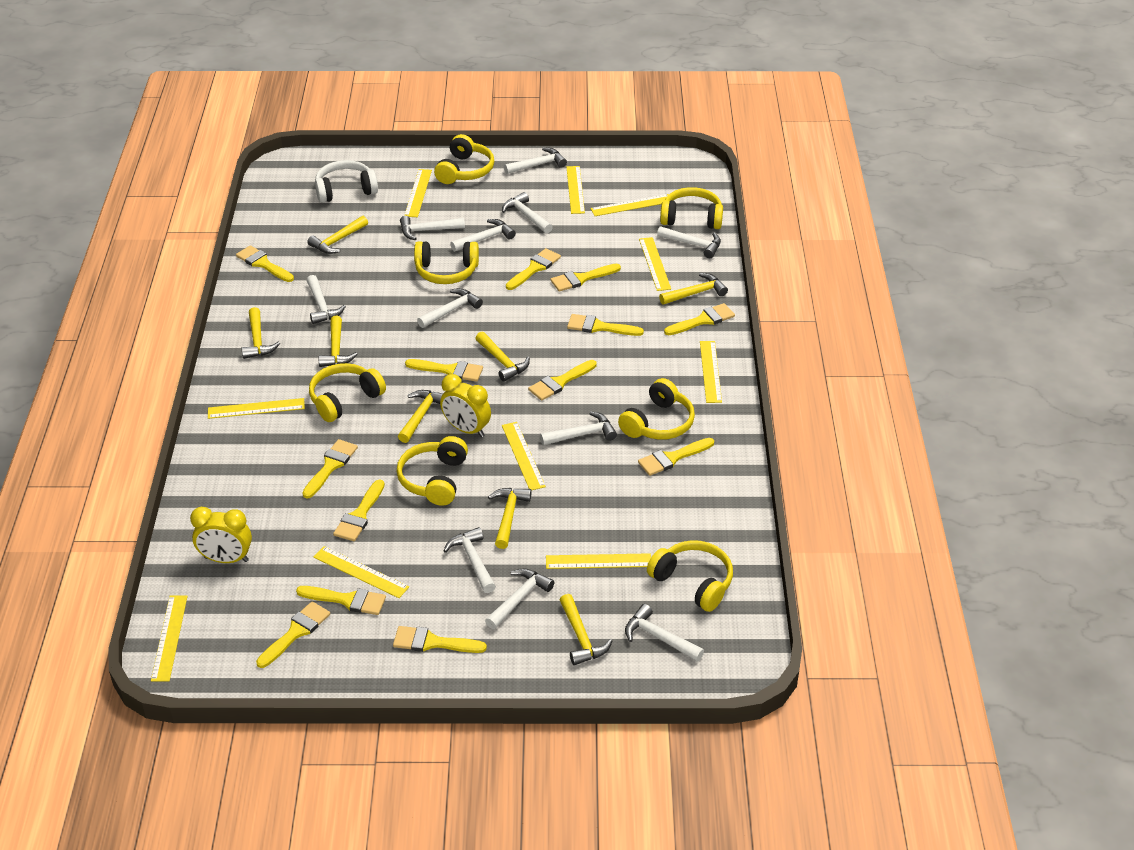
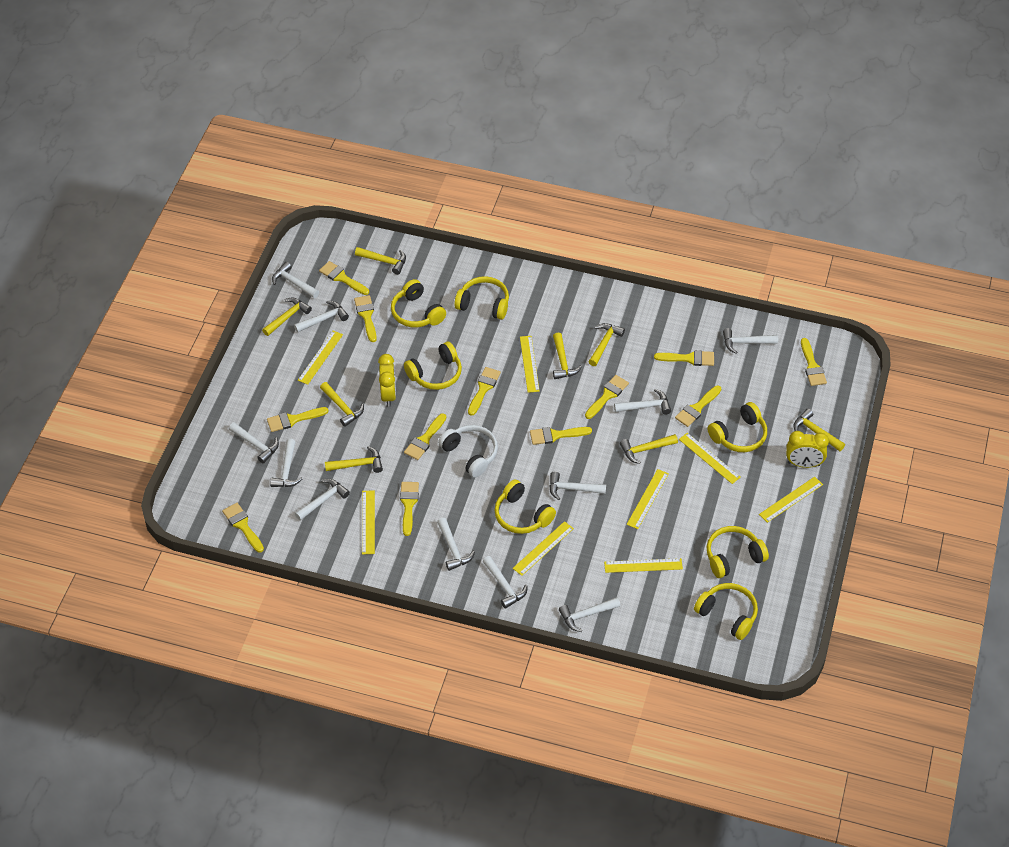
yellow brush: 13 -> 12
yellow ruler: 10 -> 8

